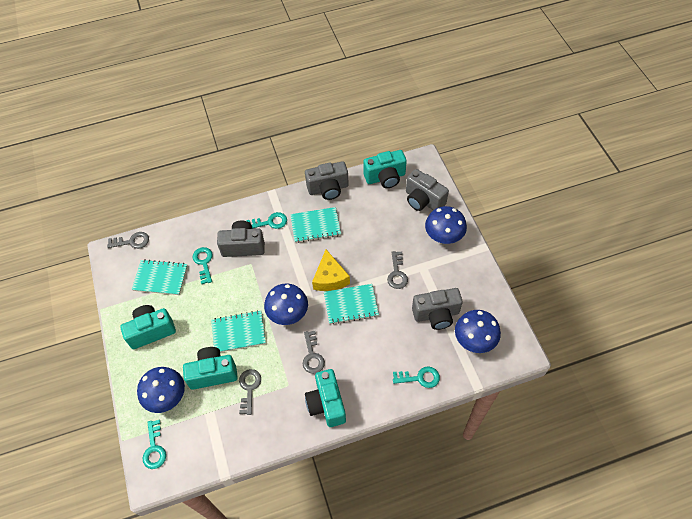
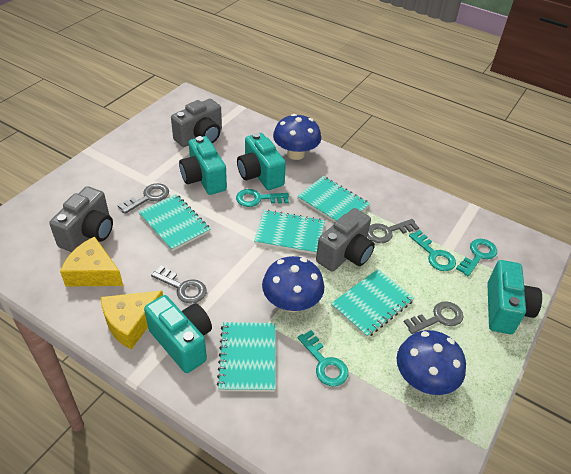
blue mushroom: 4 -> 3
grey camera: 4 -> 3
turquoise notebook: 4 -> 5
yellow cheese: 1 -> 2

